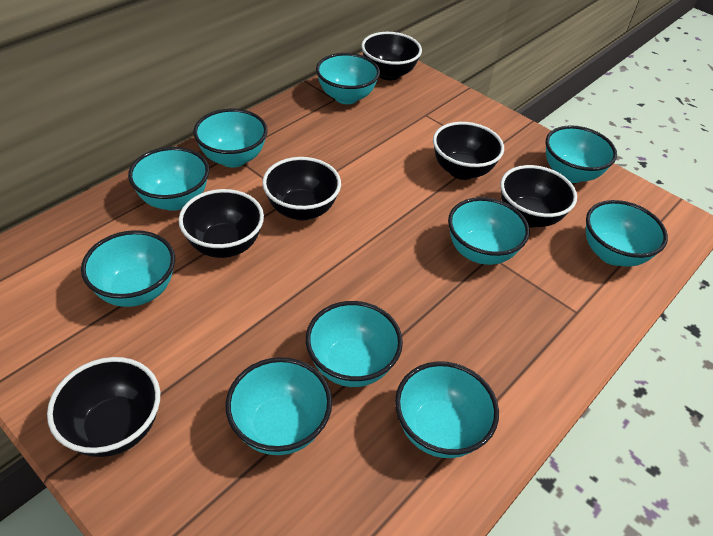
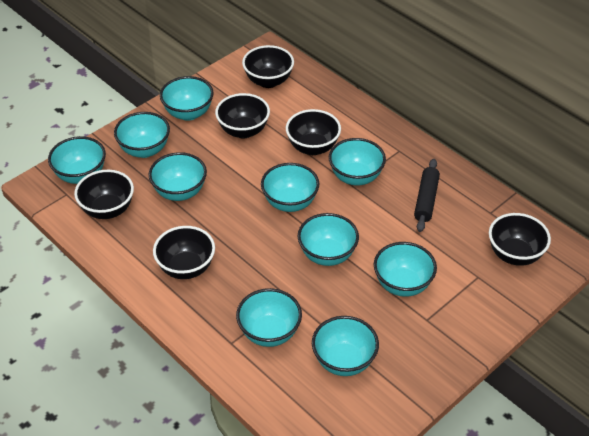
black rolling pin: 0 -> 1

